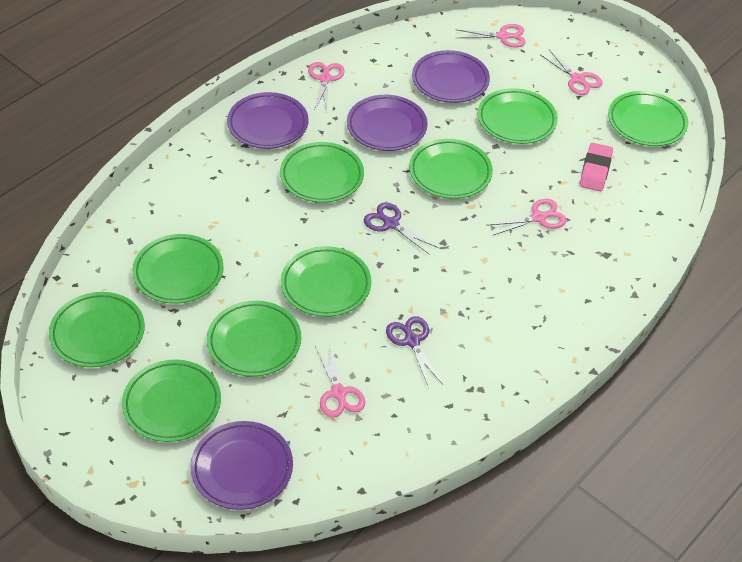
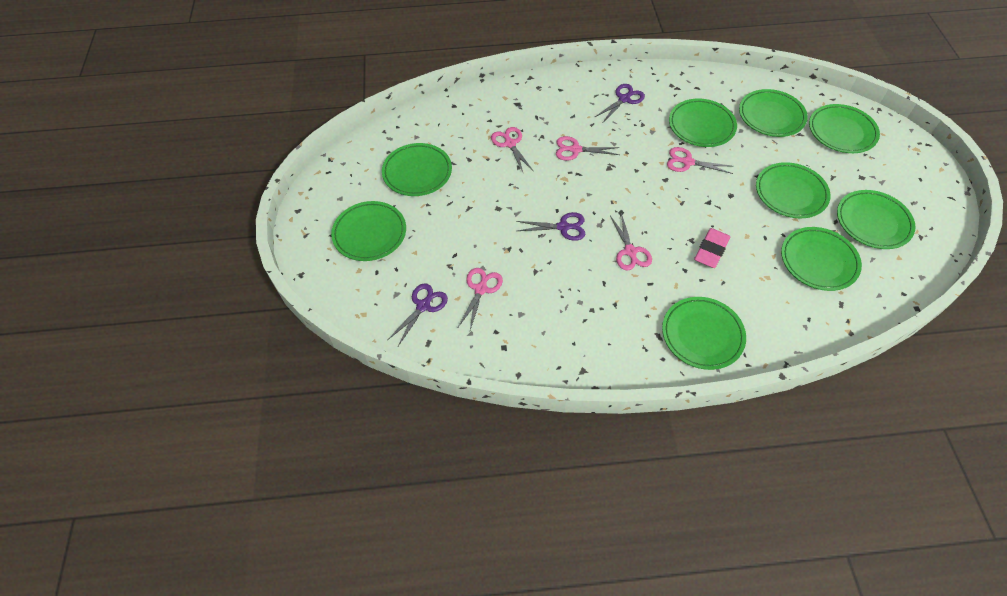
purple plate: 4 -> 0
purple scissors: 2 -> 3

